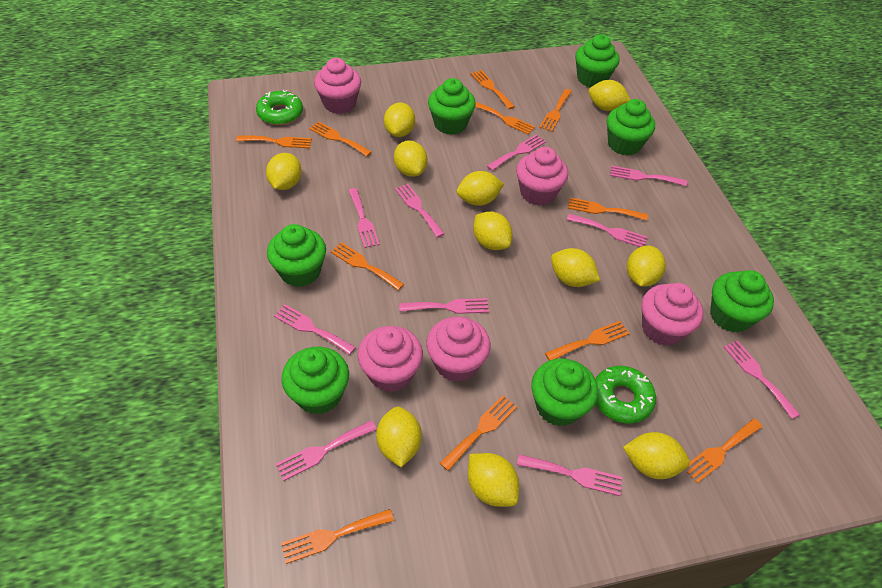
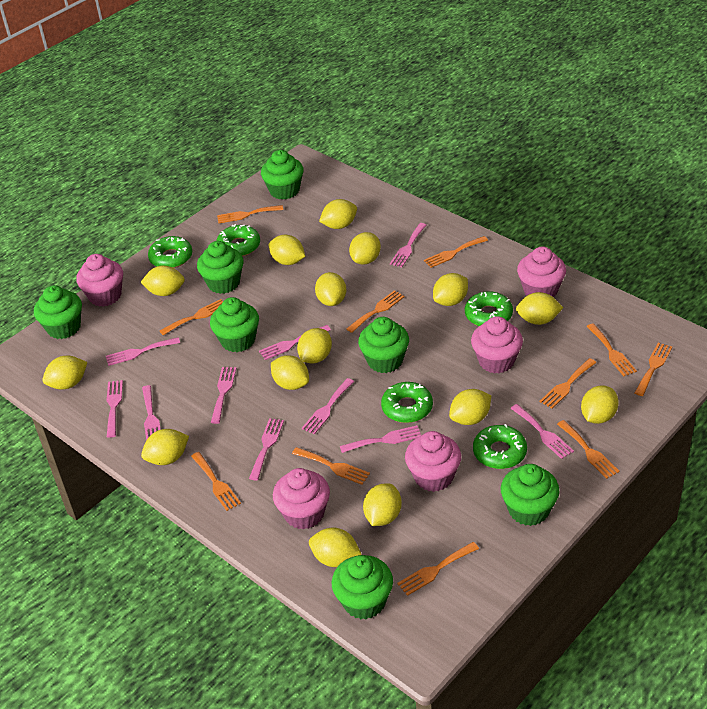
green donut: 2 -> 5
yellow lemon: 11 -> 15

